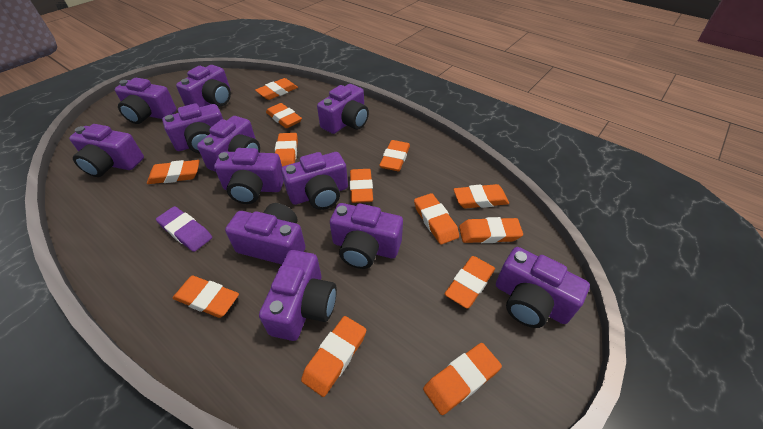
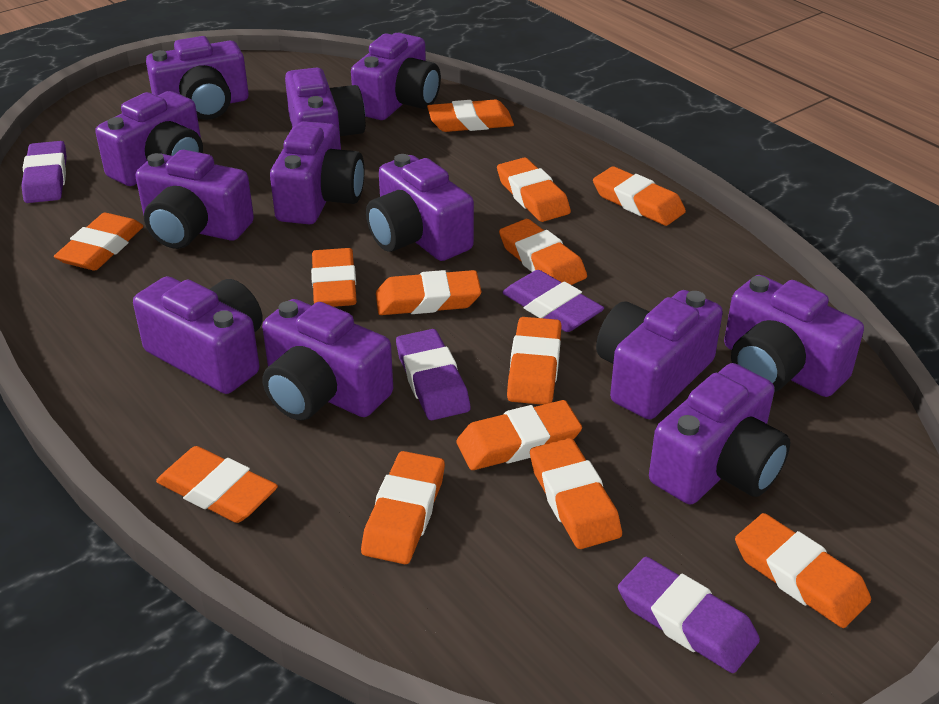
purple eraser: 1 -> 4

